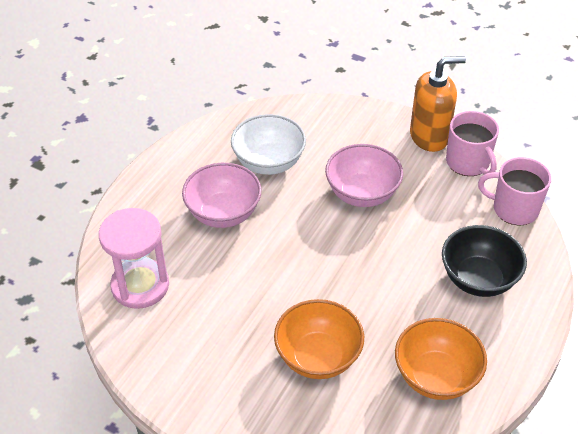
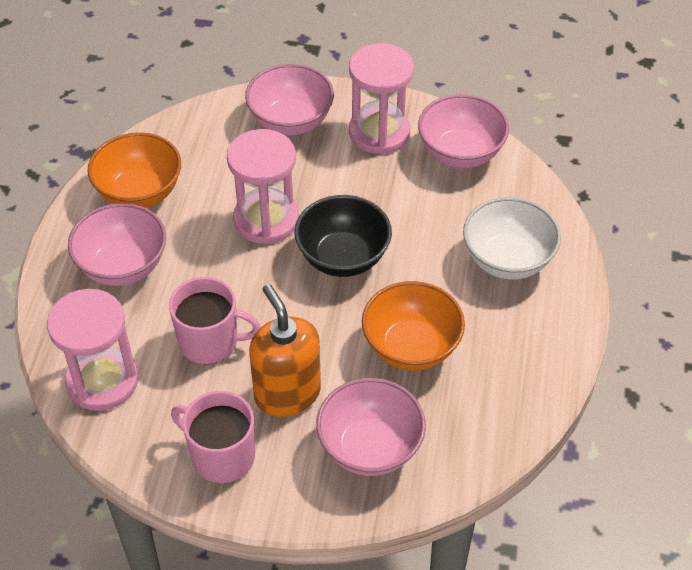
pink bowl: 2 -> 4
pink hourglass: 1 -> 3

